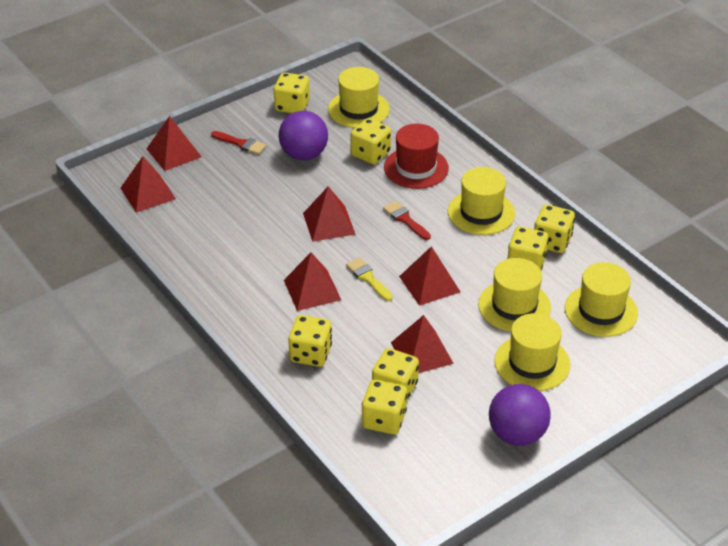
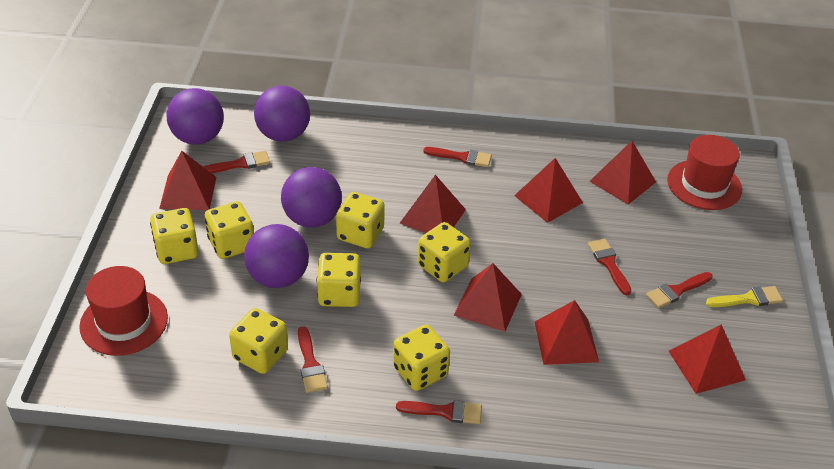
purple ball: 2 -> 4
red brush: 2 -> 6
red hat: 1 -> 2
red pyramid: 6 -> 7
yellow hat: 5 -> 0

